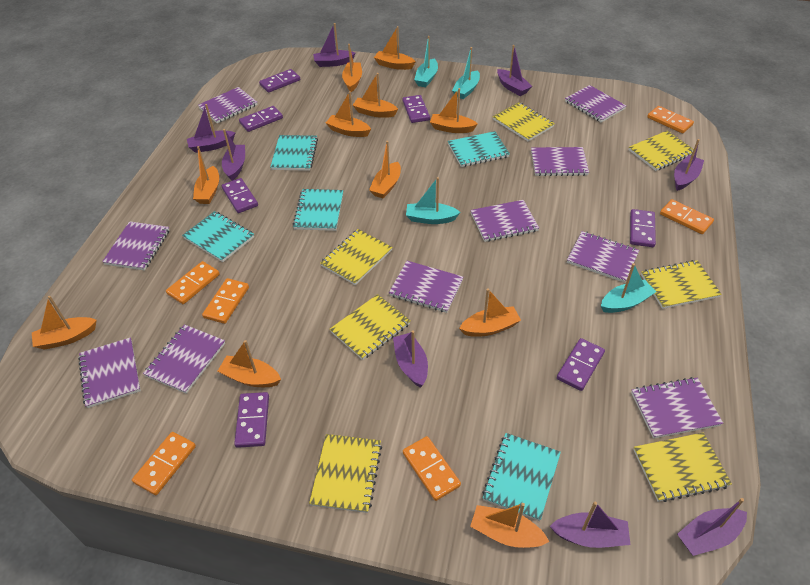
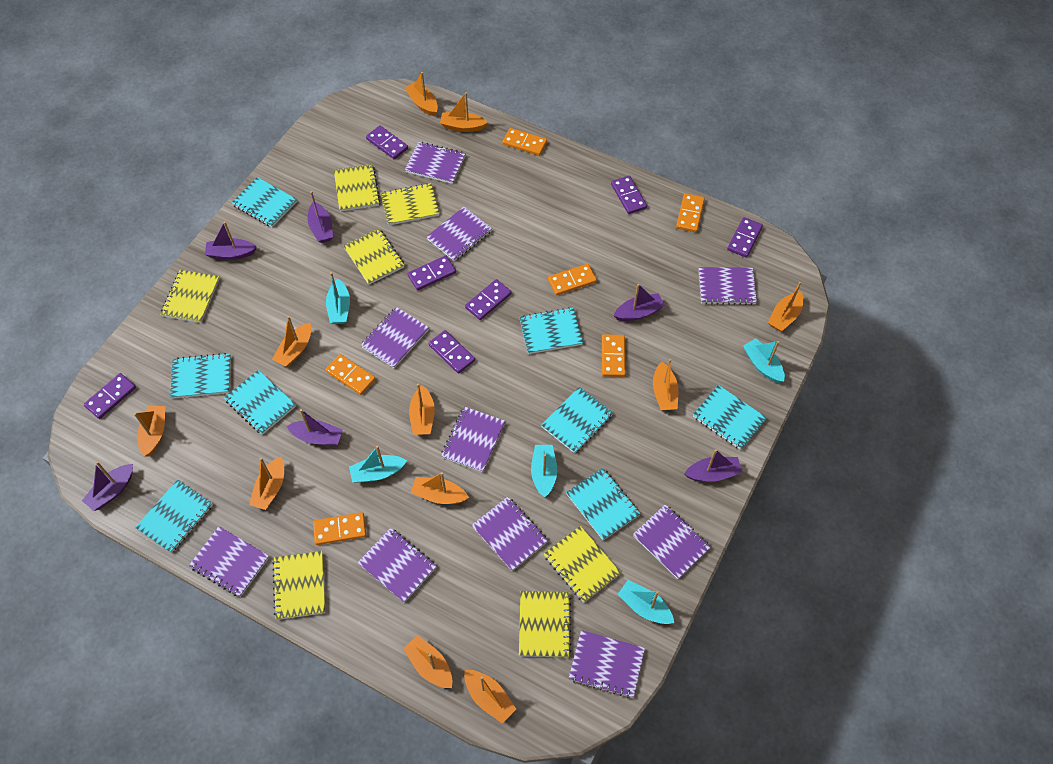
purple boat: 8 -> 6
turquoise boat: 4 -> 5
turquoise notebook: 5 -> 8

